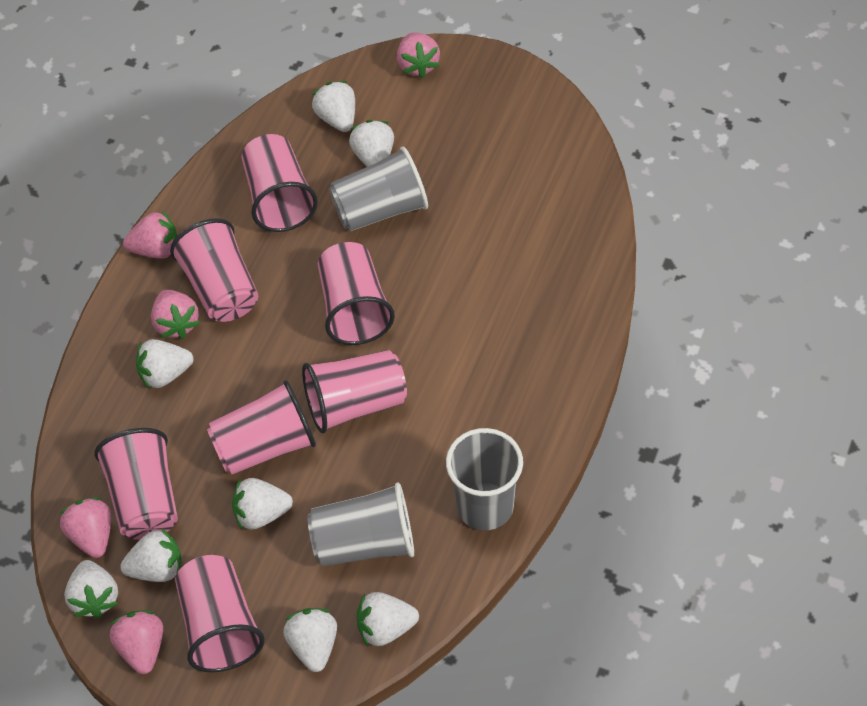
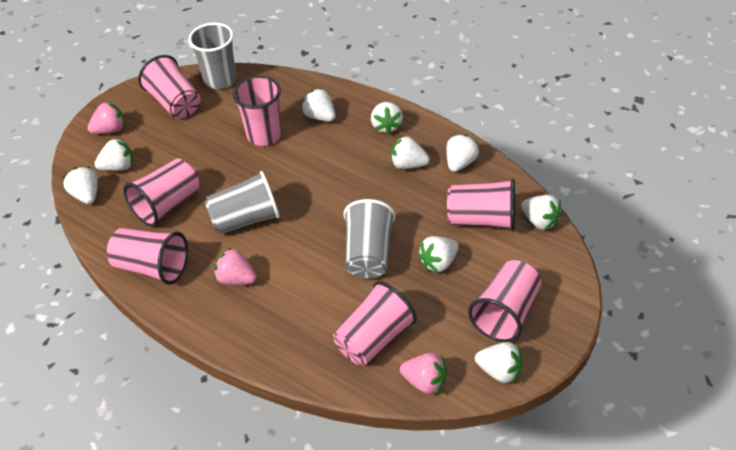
pink strawberry: 5 -> 3
white strawberry: 8 -> 9

